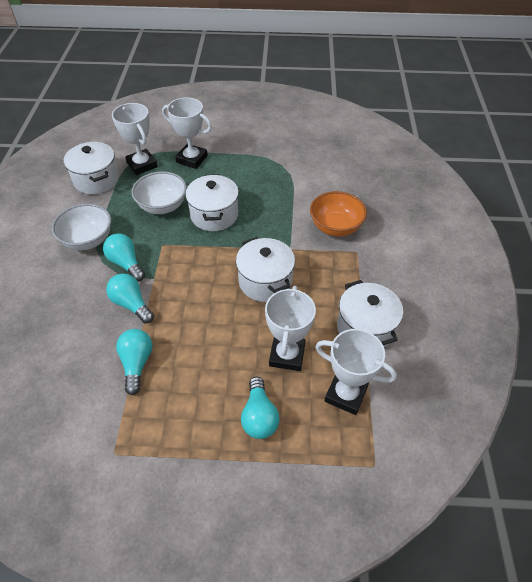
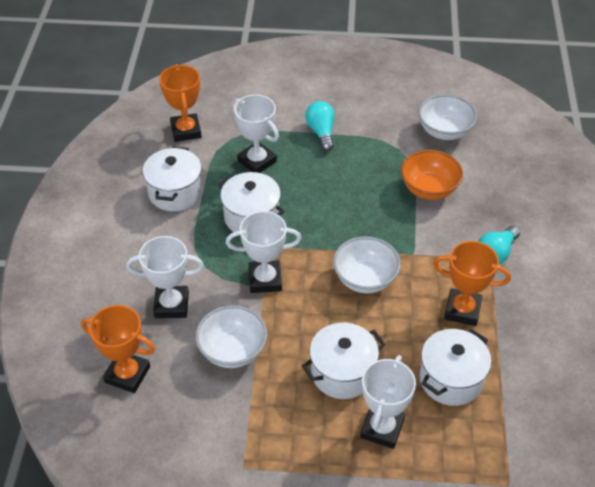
orange trophy: 0 -> 3
turquoise light bulb: 4 -> 2
white bowl: 2 -> 3

